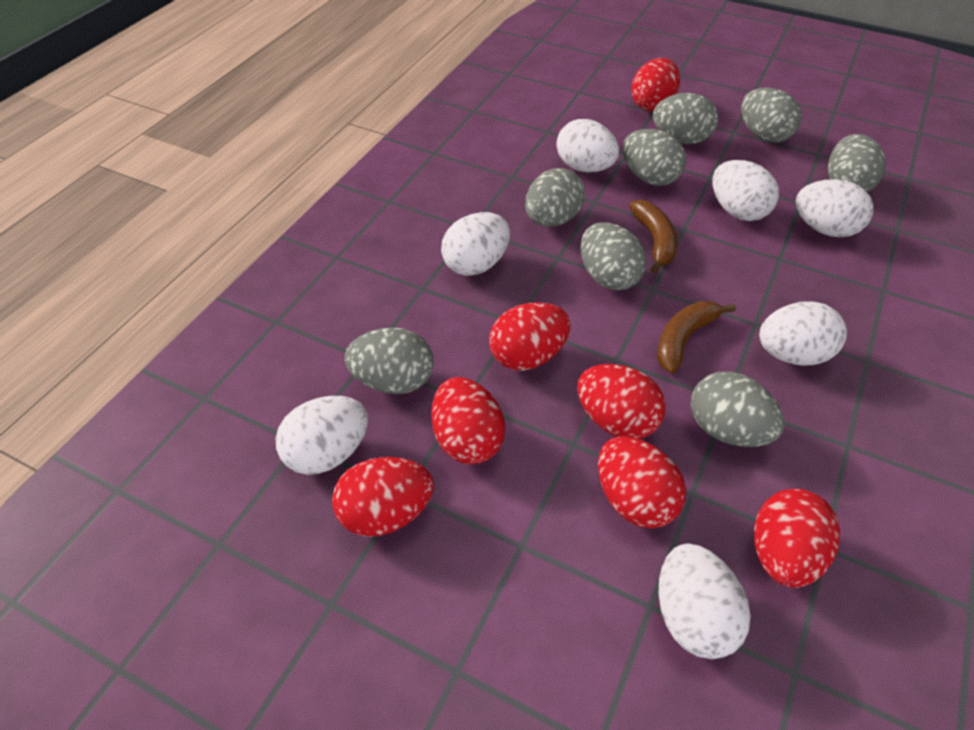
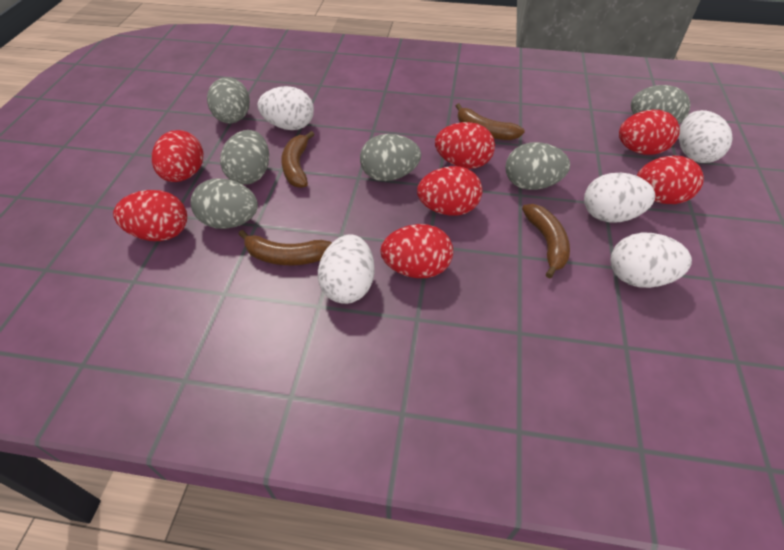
brown banana: 2 -> 4
grey egg: 8 -> 6
white egg: 7 -> 5

